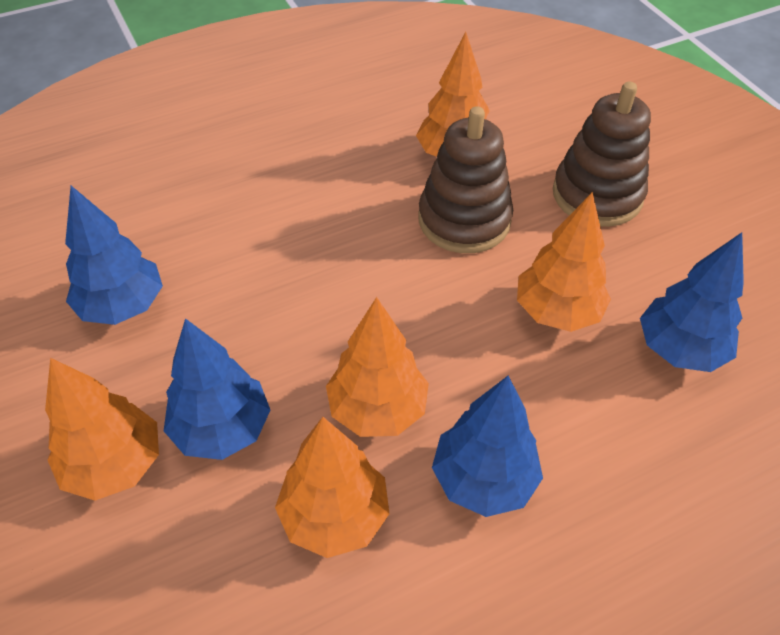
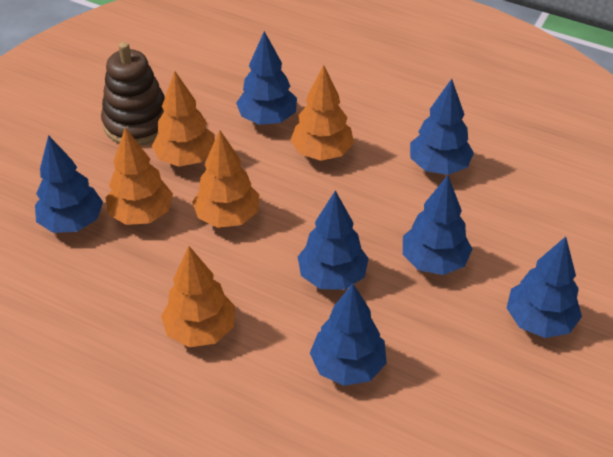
blue tree: 4 -> 7
brown stacking toy: 2 -> 1

